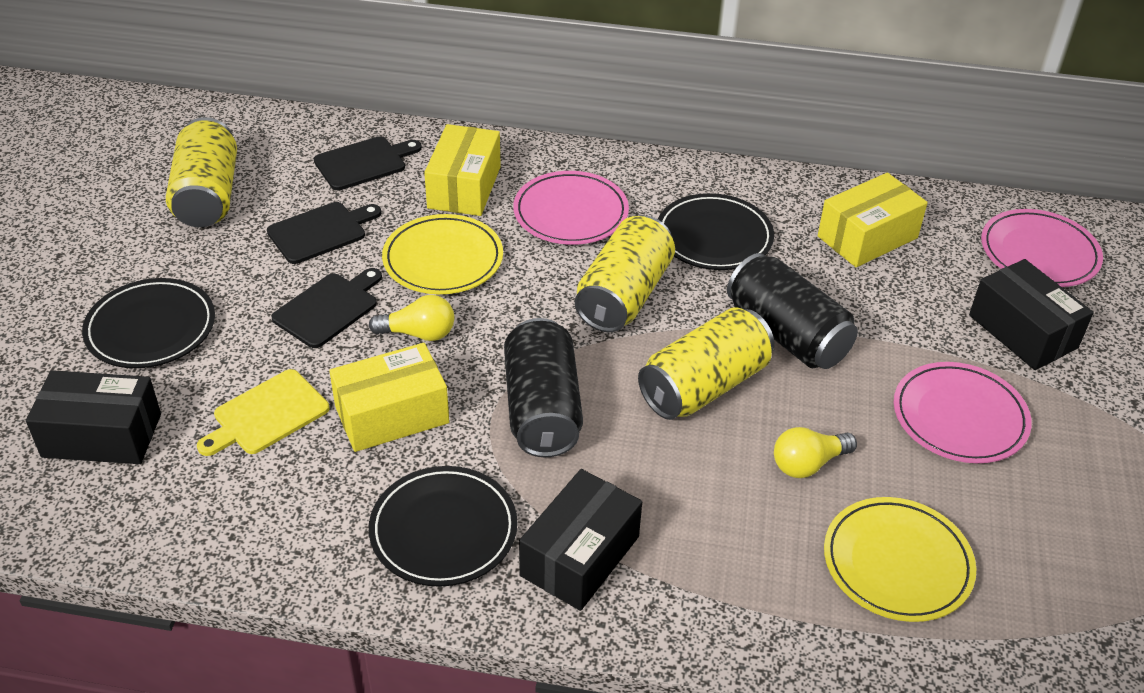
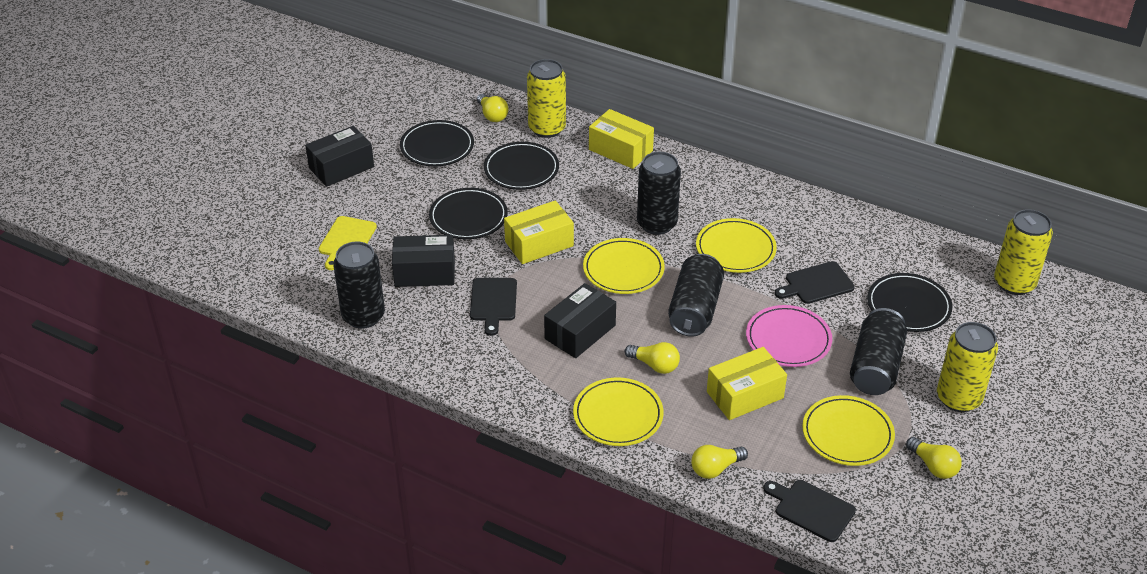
black can: 2 -> 4
black plate: 3 -> 4
pink plate: 3 -> 1
yellow light bulb: 2 -> 4
yellow plate: 2 -> 4

